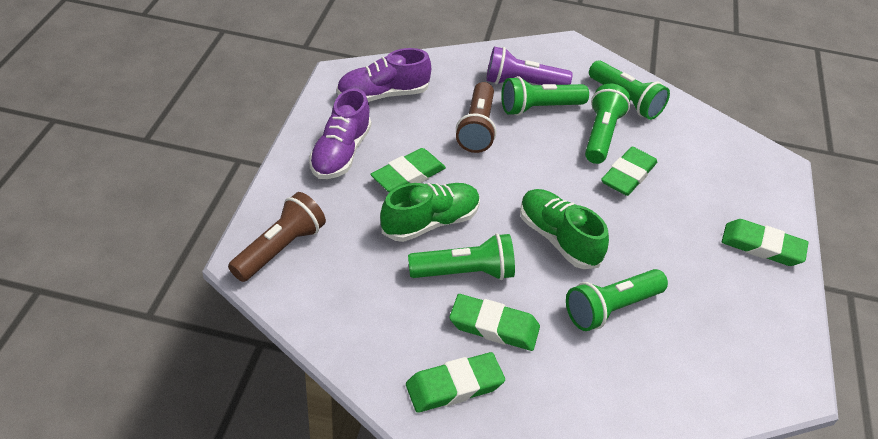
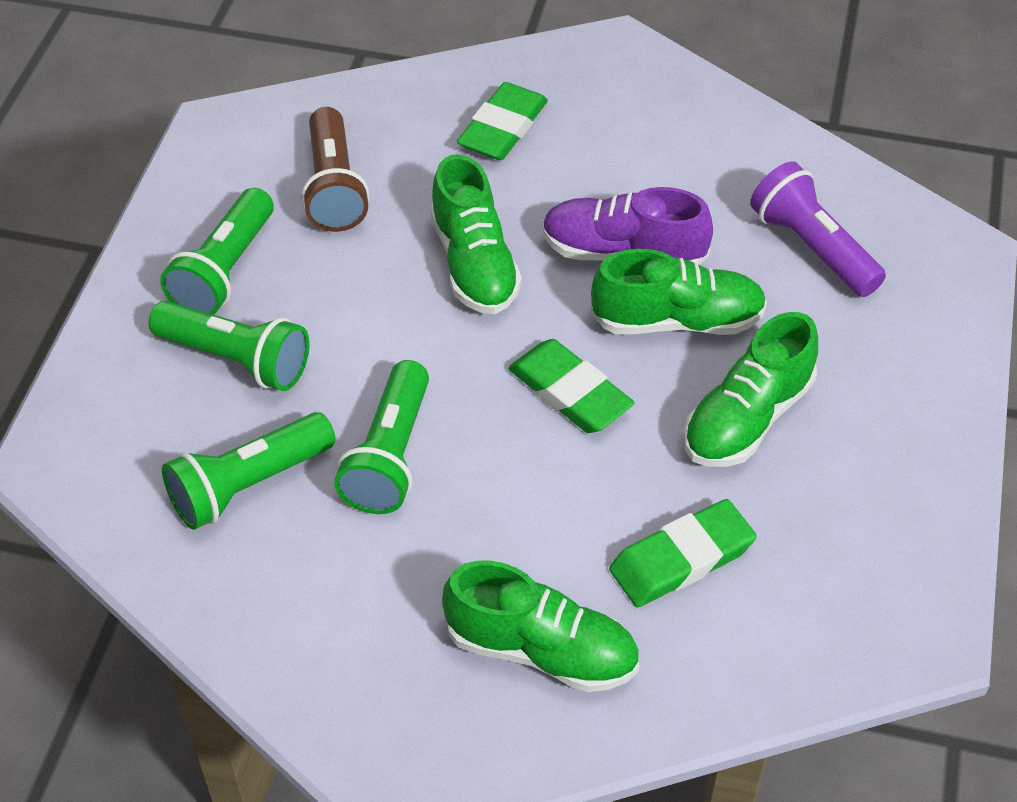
brown flashlight: 2 -> 1
green eraser: 5 -> 3
green flashlight: 5 -> 4
green shoe: 2 -> 4
purple shoe: 2 -> 1

